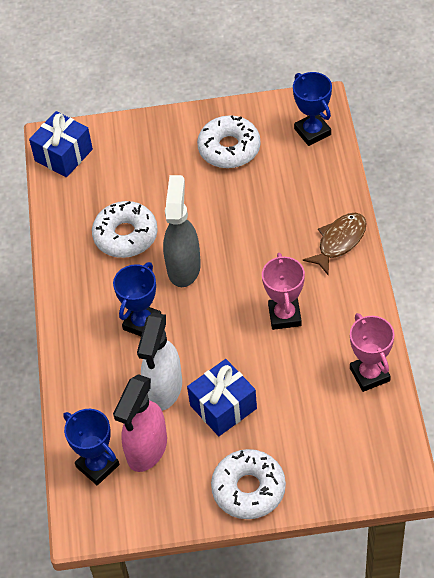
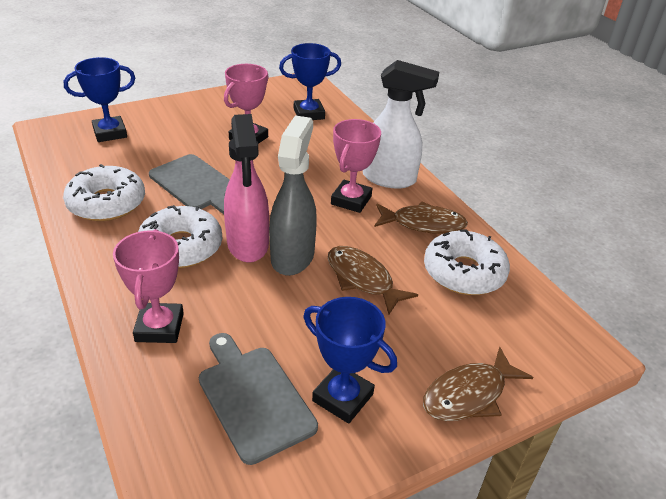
blue gift: 2 -> 0
brown fish: 1 -> 3
grey cutting board: 0 -> 2
pink trophy: 2 -> 3

